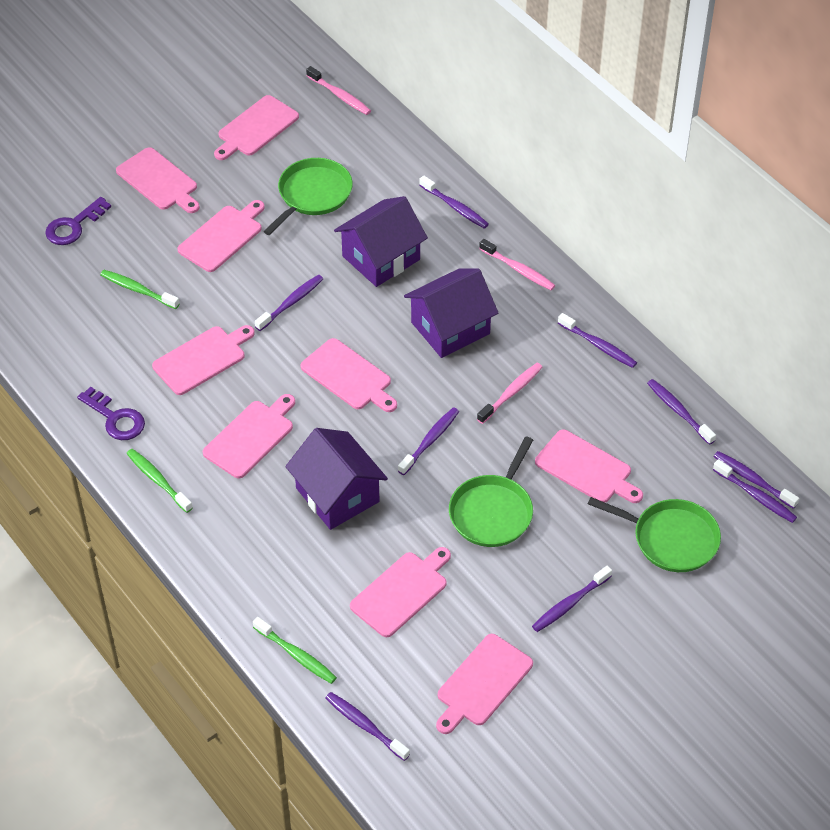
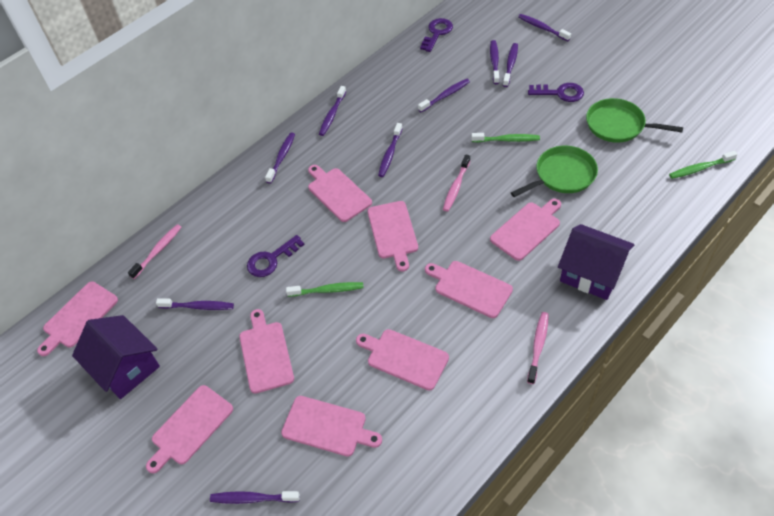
green pan: 3 -> 2
purple house: 3 -> 2
purple key: 2 -> 3

